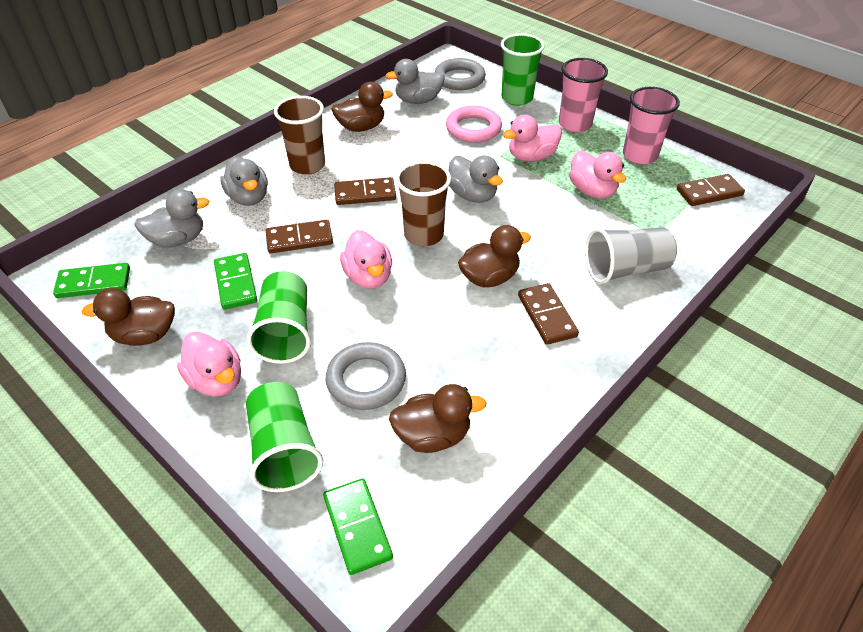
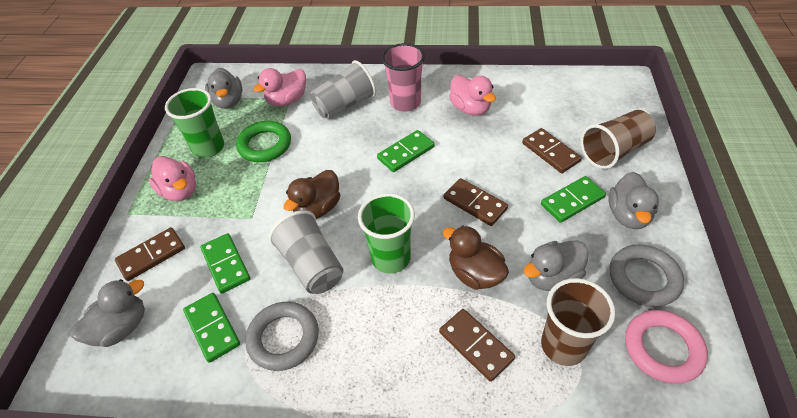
brown duck: 4 -> 2
green cup: 3 -> 2
green domino: 3 -> 4
green ring: 0 -> 1
grey cup: 1 -> 2
pink cup: 2 -> 1
pink duck: 4 -> 3

